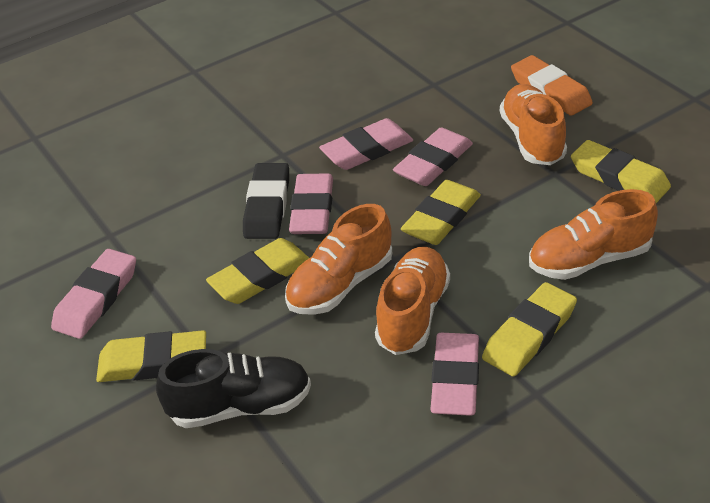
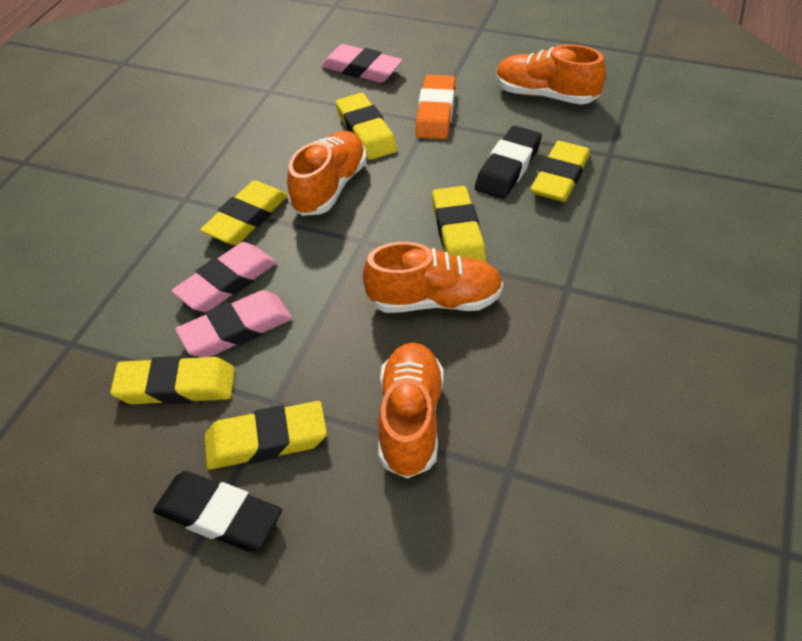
black eraser: 1 -> 2
black shoe: 1 -> 0
pink eraser: 5 -> 3
yellow eraser: 5 -> 6

